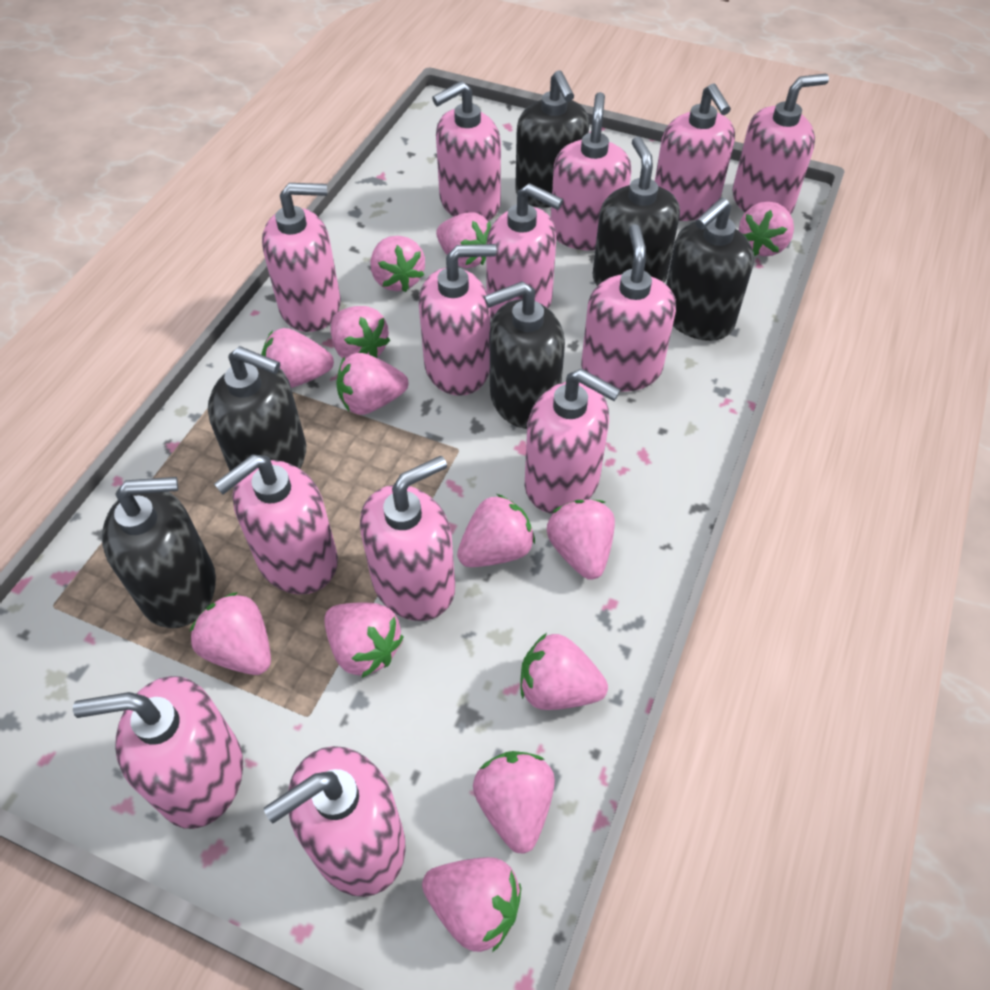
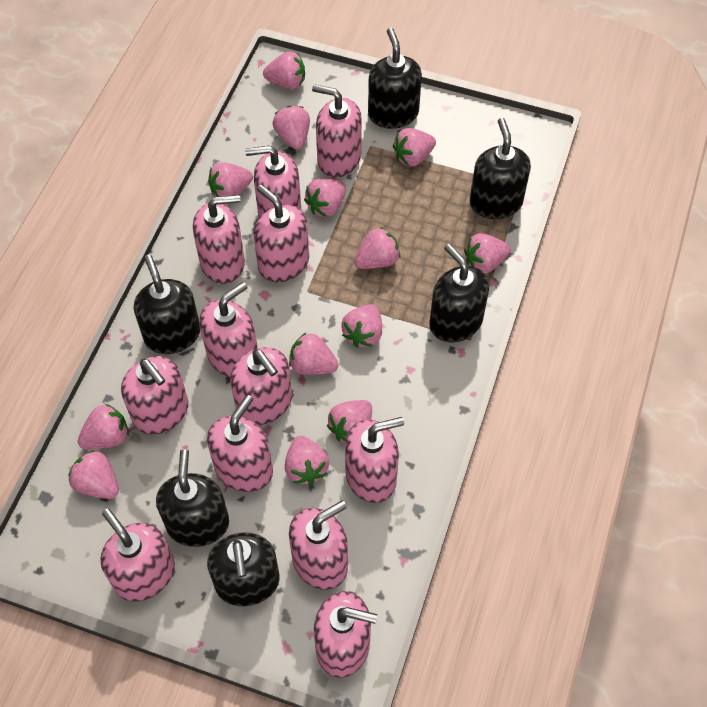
pink soap dispenser: 13 -> 12

